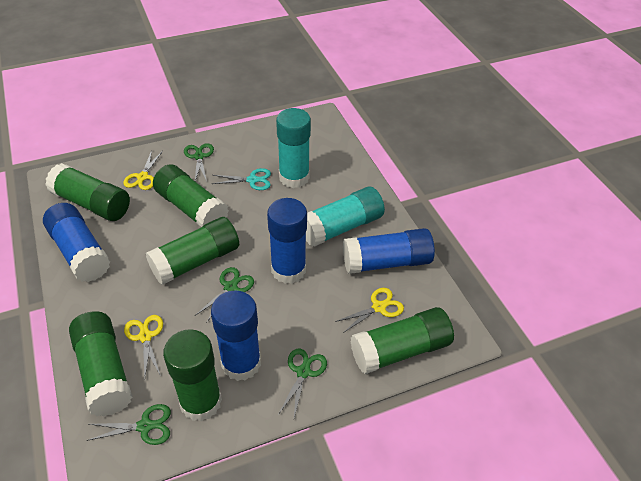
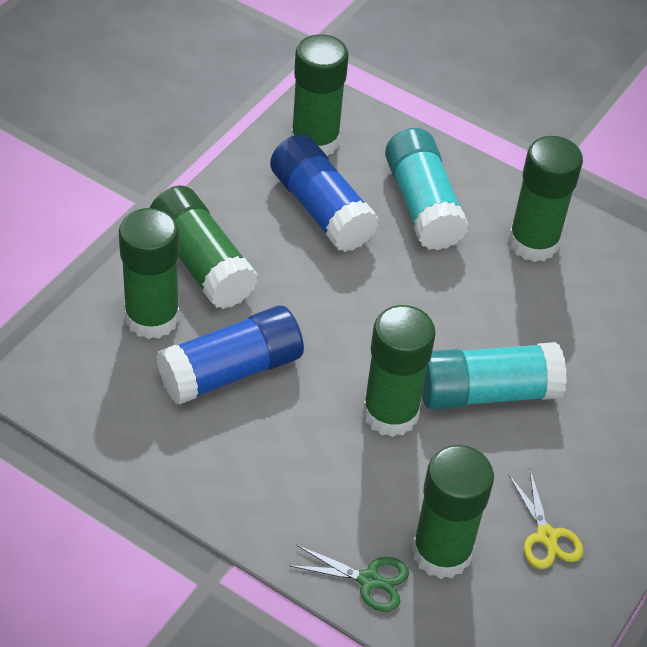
blue glue stick: 4 -> 2
green scissors: 4 -> 1
turquoise scissors: 1 -> 0
yellow scissors: 3 -> 1

